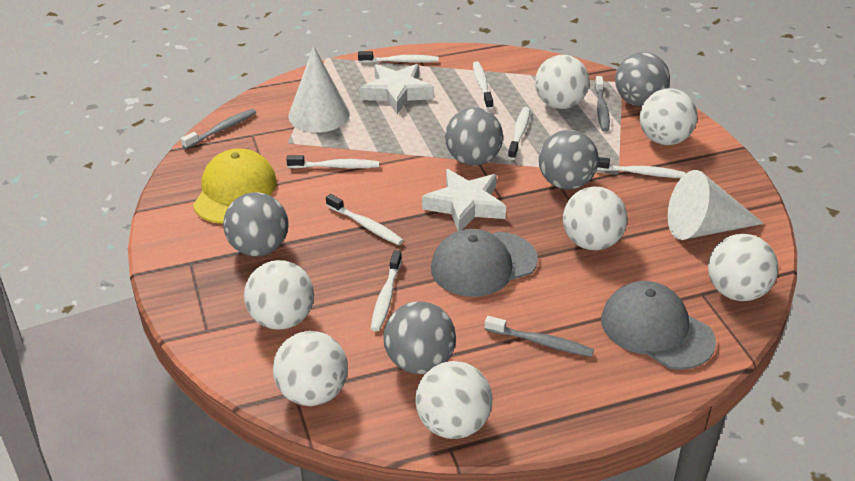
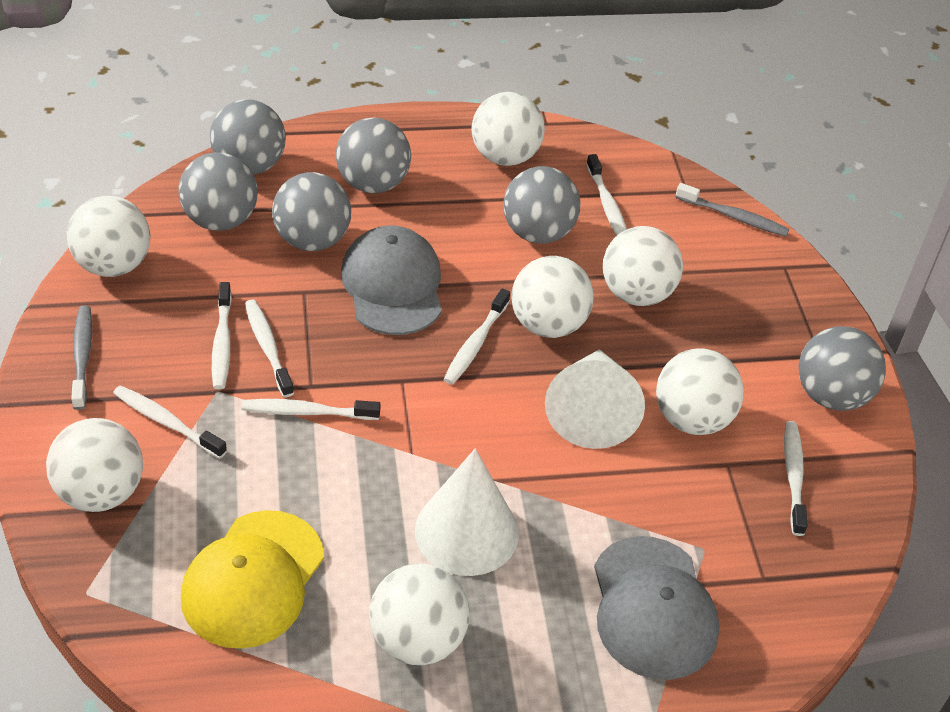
grey ball: 5 -> 6
grey toothbrush: 3 -> 2
white star: 2 -> 0

